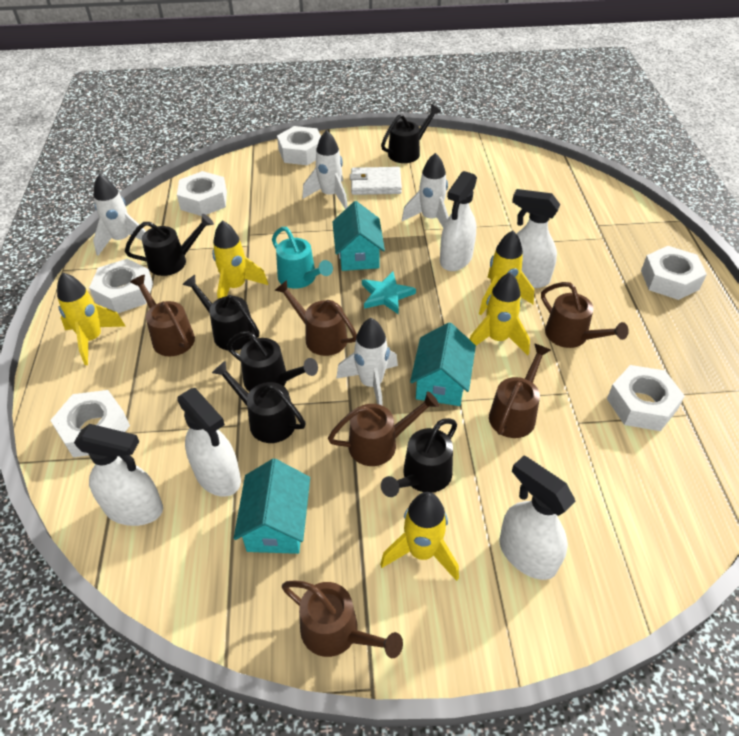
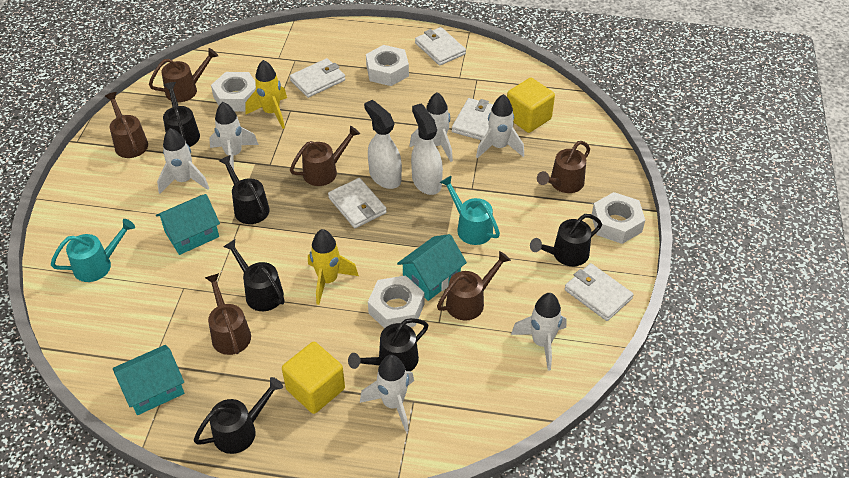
turquoise star: 1 -> 0
turquoise watering can: 1 -> 2
white nut: 6 -> 4
white rocket: 4 -> 6
white spray bottle: 5 -> 2
white wallet: 1 -> 5
yellow cube: 0 -> 2
yellow rocket: 5 -> 2

